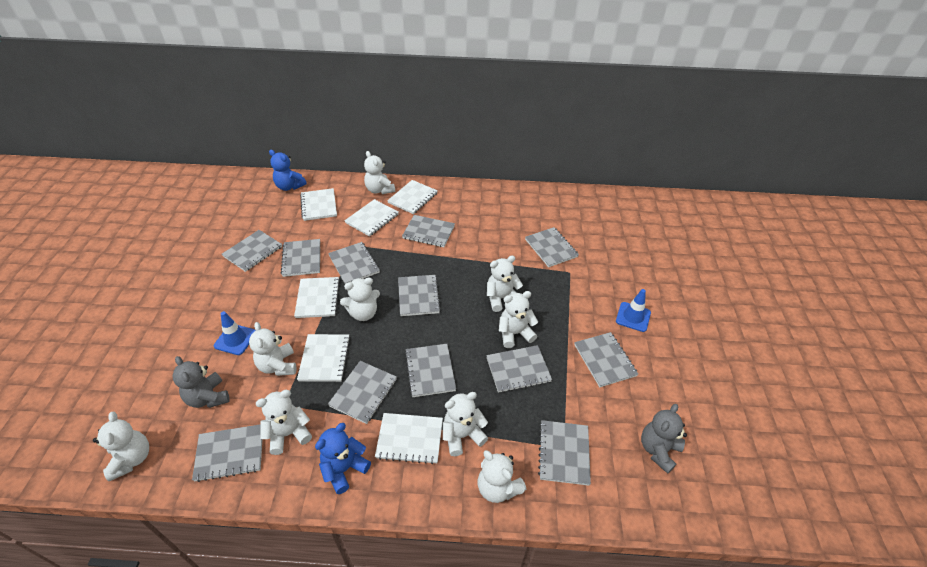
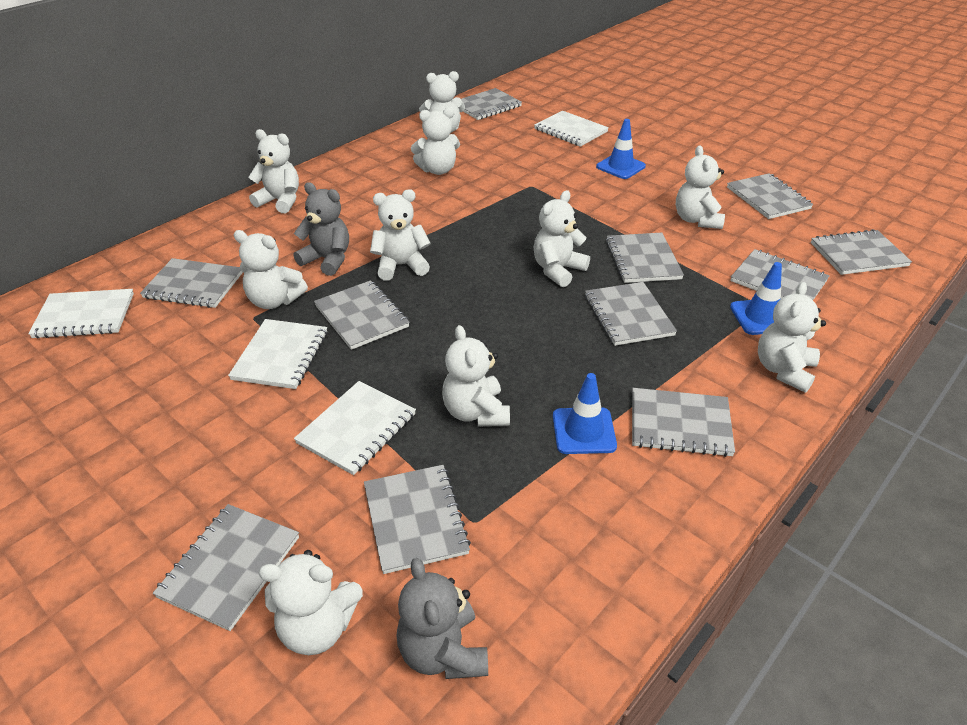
blue teddy bear: 2 -> 0
blue traffic cone: 2 -> 3
grey notebook: 12 -> 11
white notebook: 6 -> 4
white teddy bear: 9 -> 10

